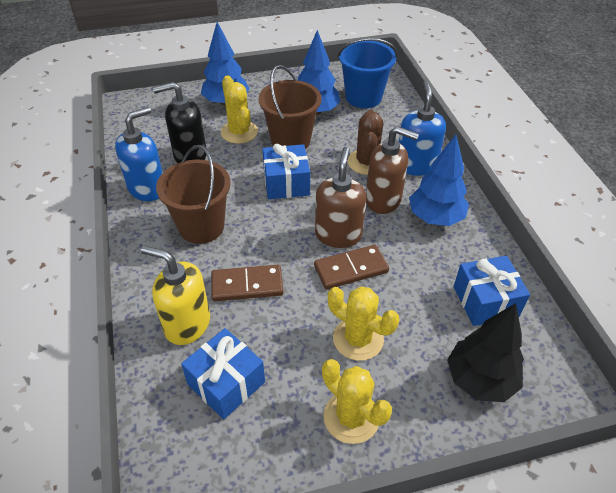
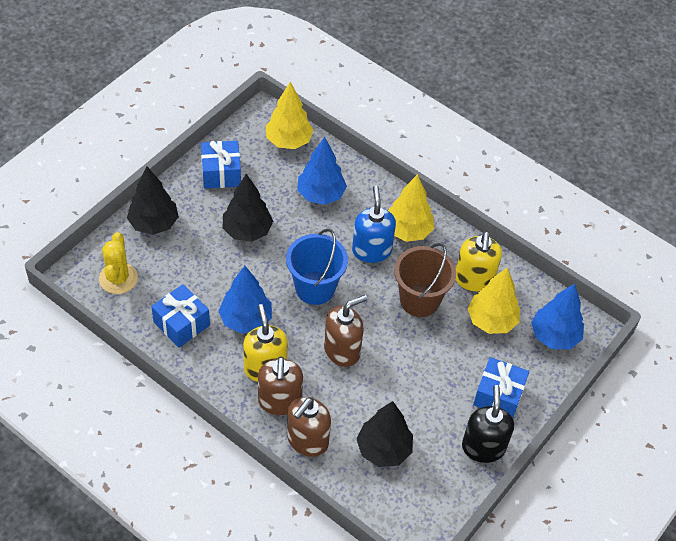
black tree: 1 -> 3
blue soap dispenser: 2 -> 1
brown bucket: 2 -> 1
brown cactus: 1 -> 0
brown domino: 2 -> 0
brown soap dispenser: 2 -> 3
yellow cactus: 3 -> 1
yellow soap dispenser: 1 -> 2
yellow tree: 0 -> 3

